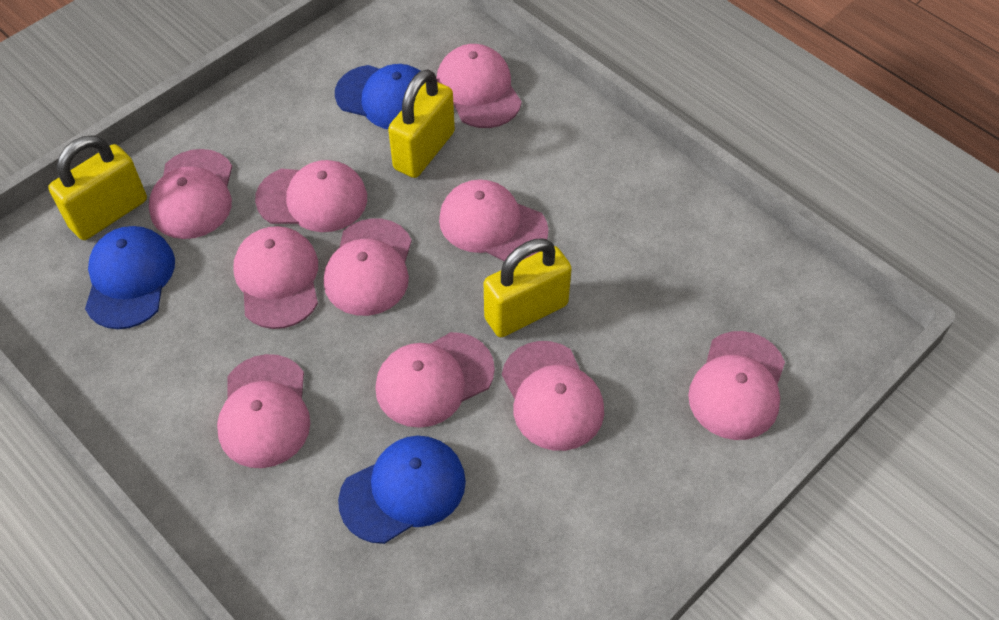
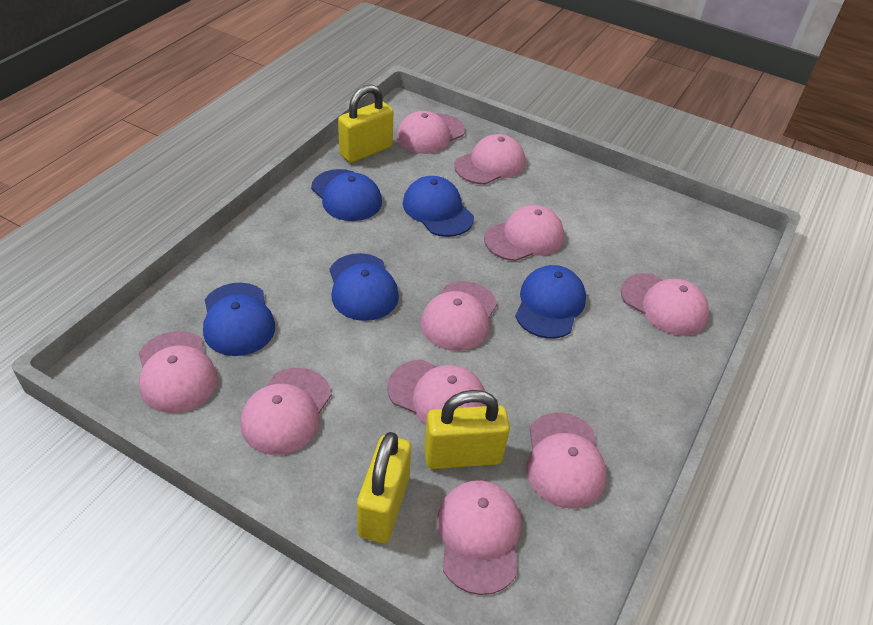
blue cap: 3 -> 5

